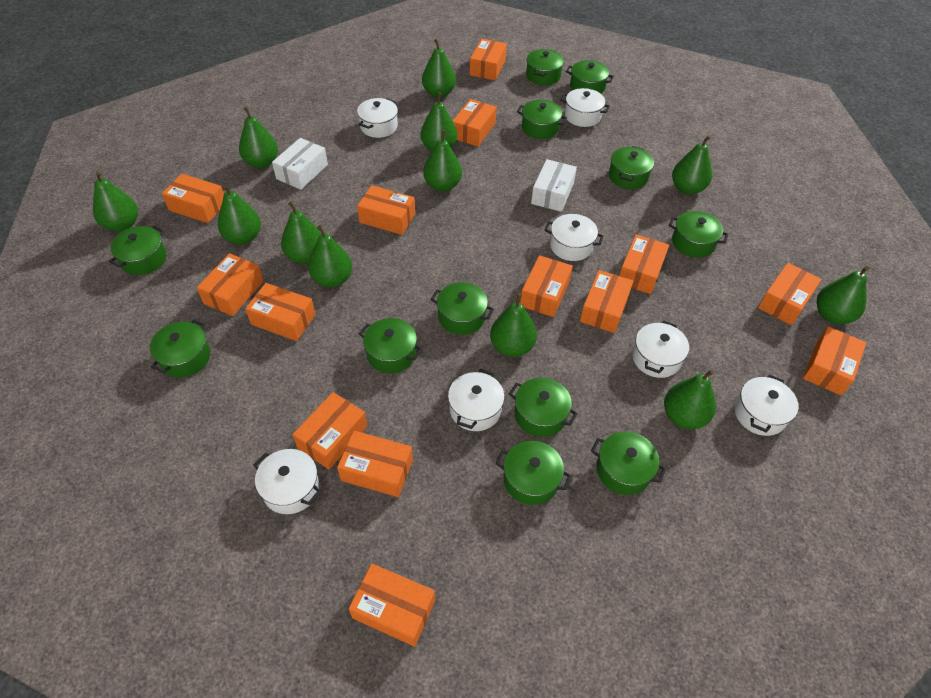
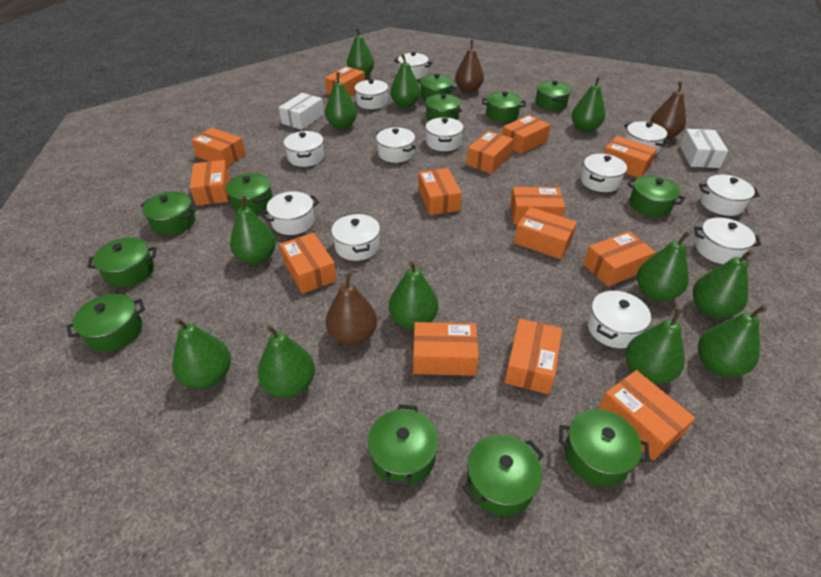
brown pear: 0 -> 3
white pot: 7 -> 12

